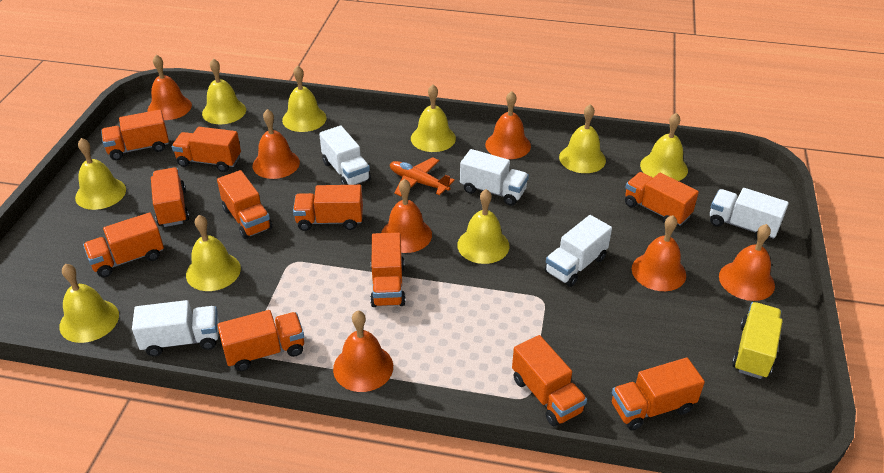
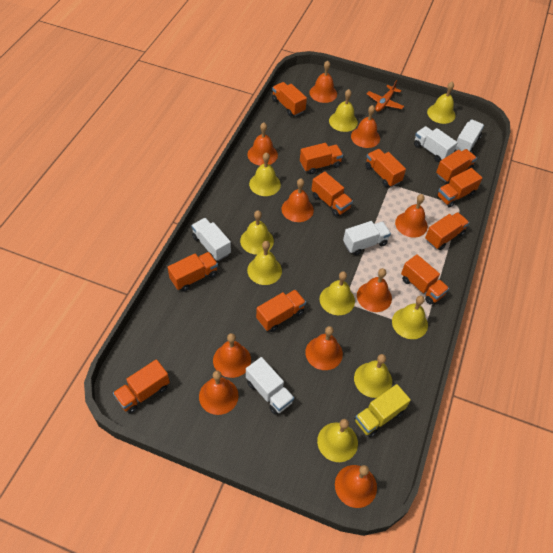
orange bell: 7 -> 10

